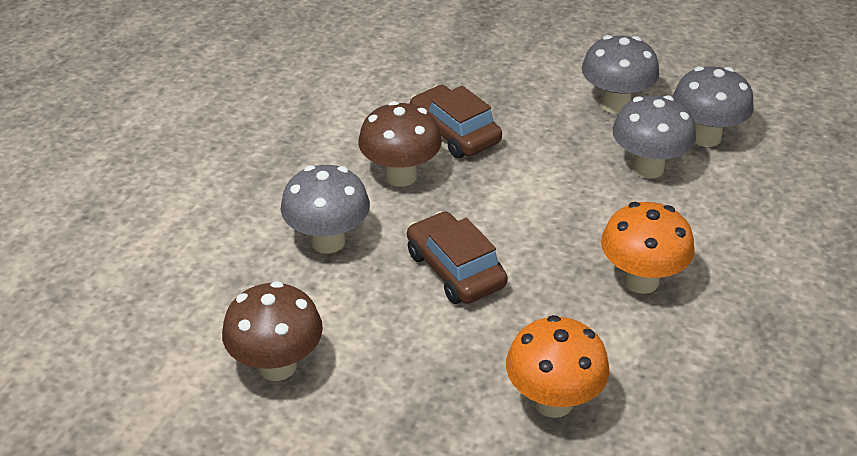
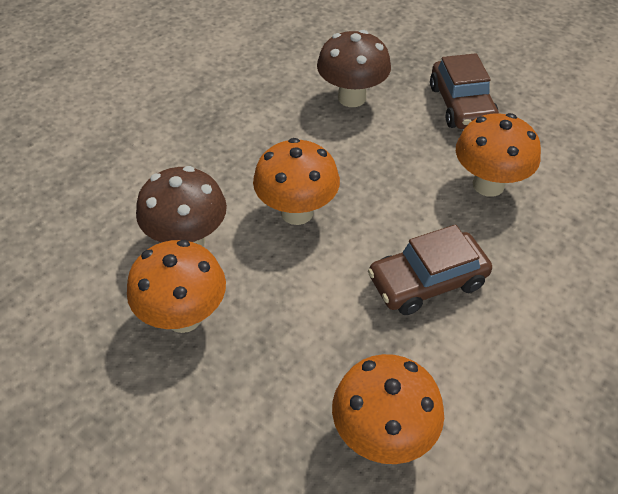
grey mushroom: 4 -> 0
orange mushroom: 2 -> 4

